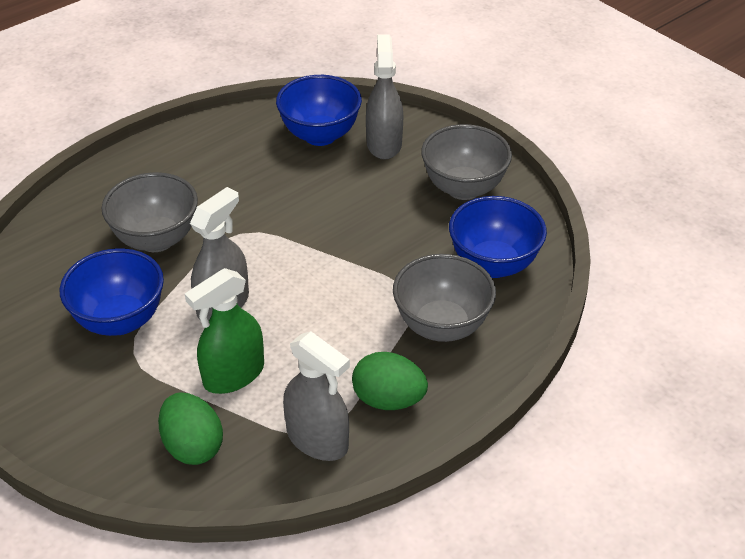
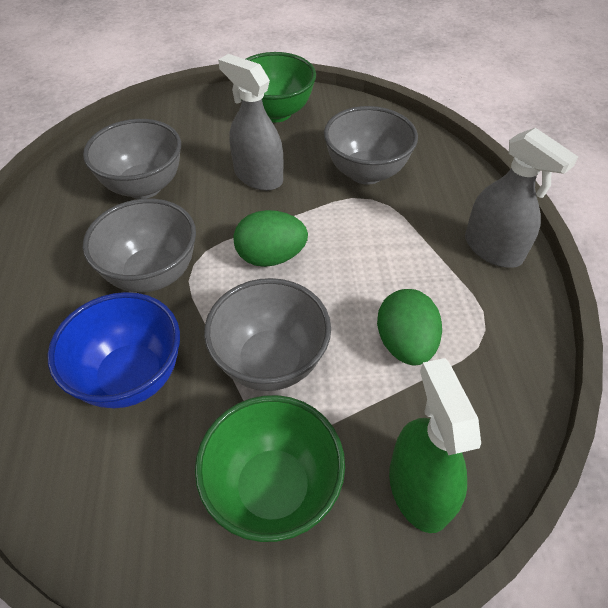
blue bowl: 3 -> 1
green bowl: 0 -> 2
grey bowl: 3 -> 4
grey spray bottle: 3 -> 2

